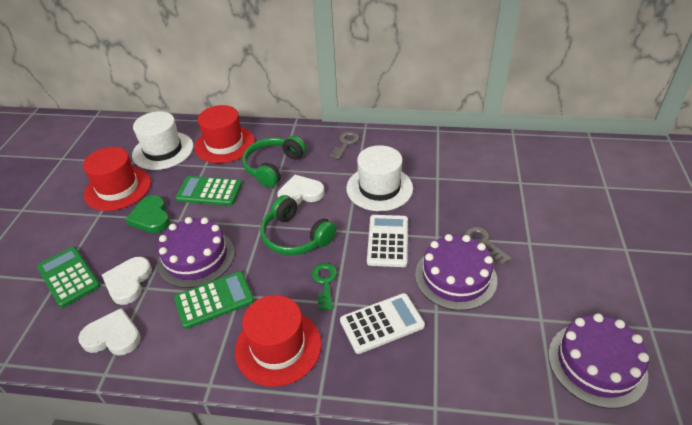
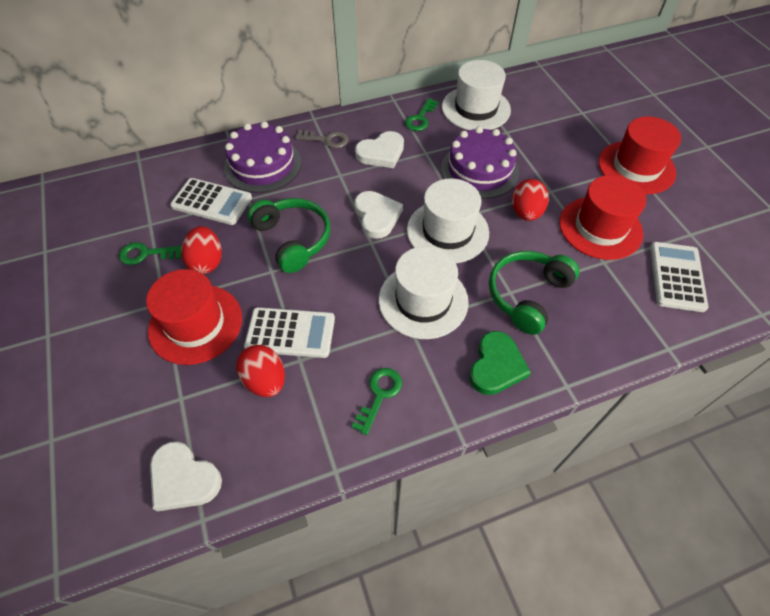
green calculator: 3 -> 0
green key: 1 -> 3
grey key: 2 -> 1
purple cake: 3 -> 2
red egg: 0 -> 3
white calculator: 2 -> 3
white hat: 2 -> 3

